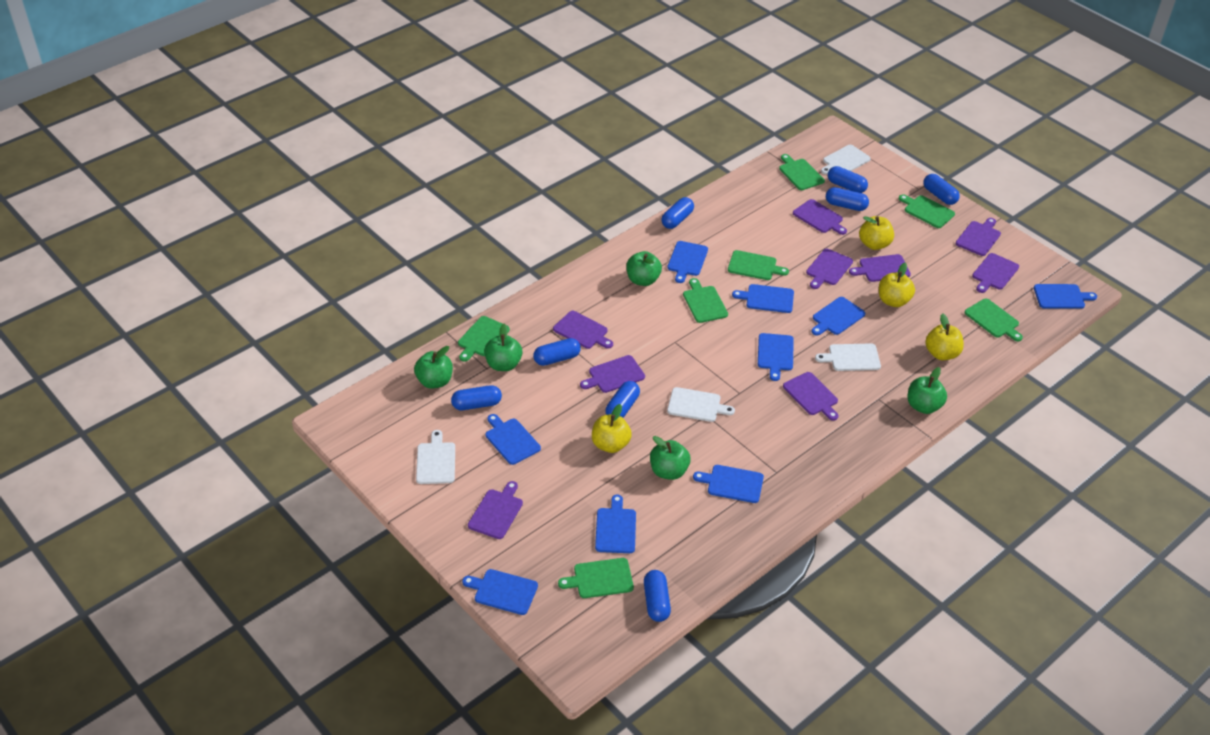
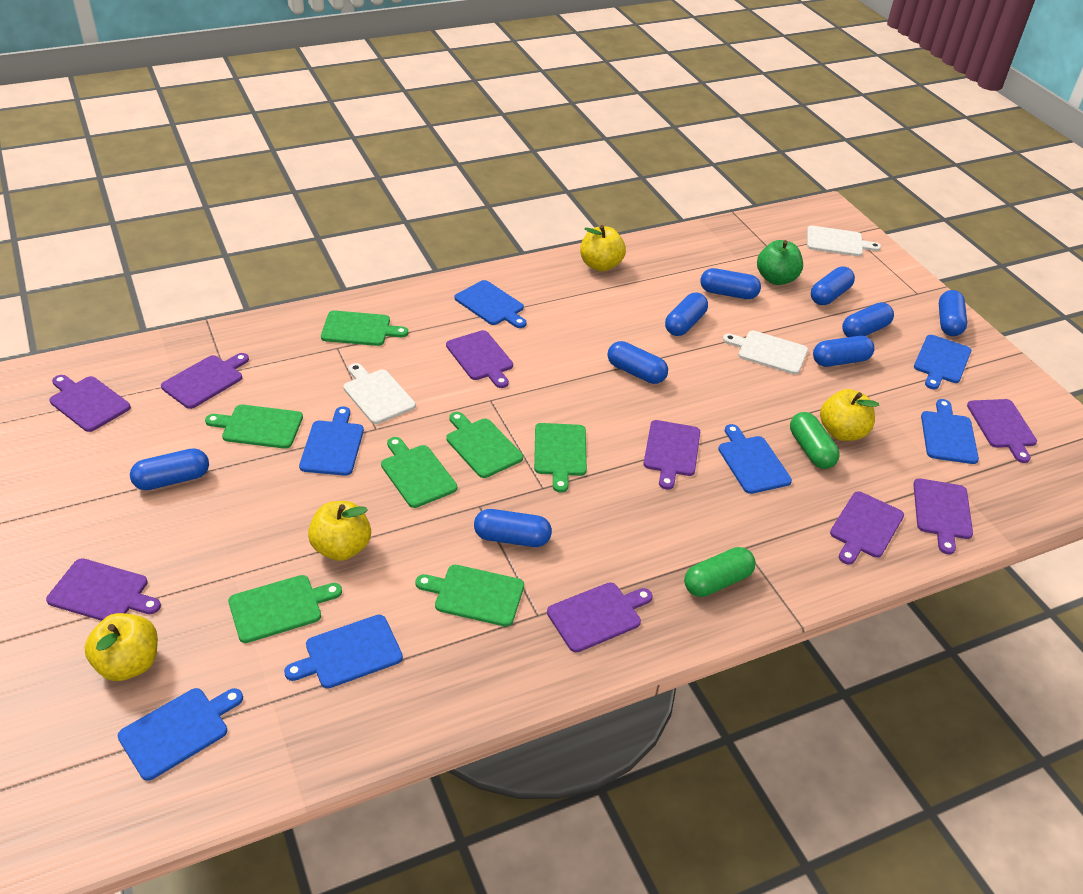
blue capsule: 8 -> 9
blue cutting board: 9 -> 7
green apple: 5 -> 1
green capsule: 0 -> 2
white cutting board: 4 -> 3

